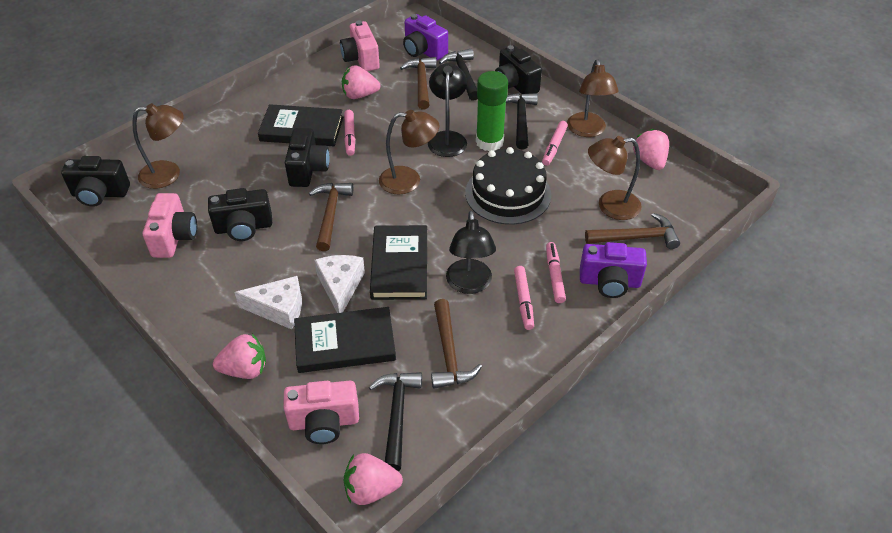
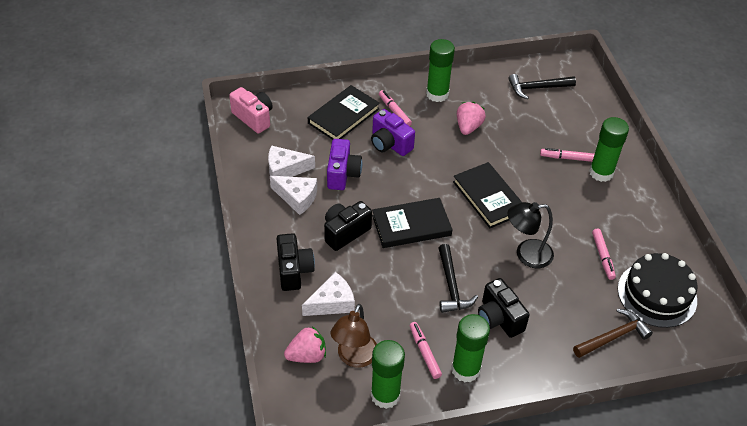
black camera: 4 -> 3
black hammer: 3 -> 2
black lamp: 2 -> 1
brown hammer: 4 -> 1
brown lamp: 4 -> 1
green glue stick: 1 -> 4
pink camera: 3 -> 1
pink strawberry: 4 -> 2
white cheese: 2 -> 3

